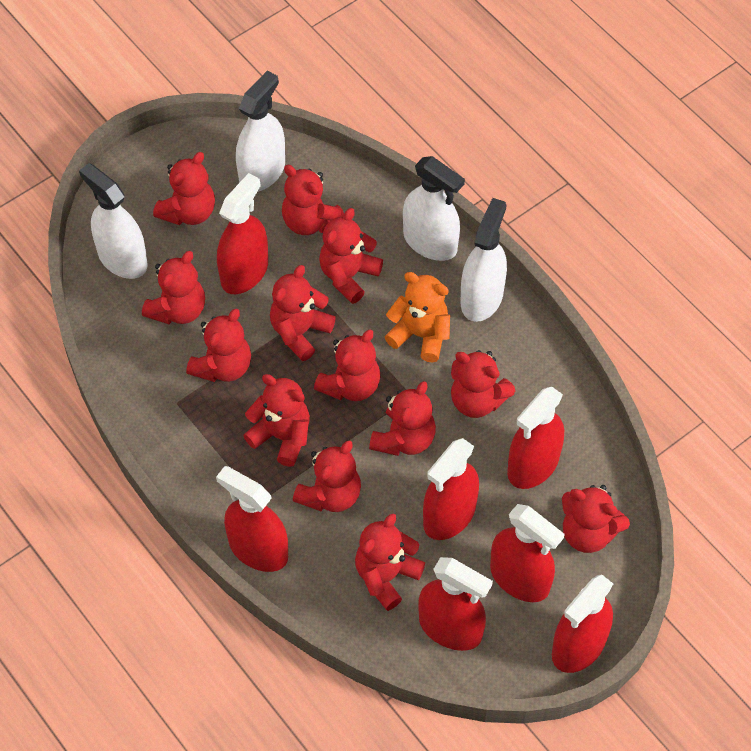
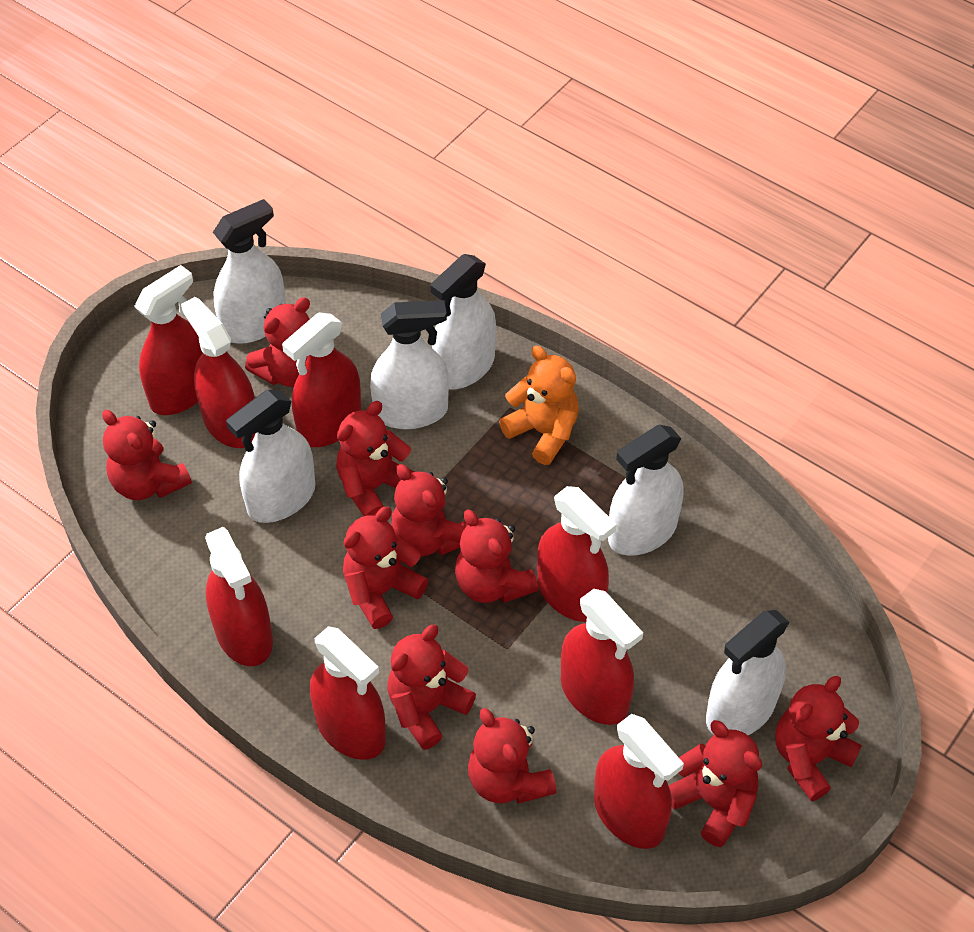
red spray bottle: 7 -> 8
red teddy bear: 13 -> 10
white spray bottle: 4 -> 6

